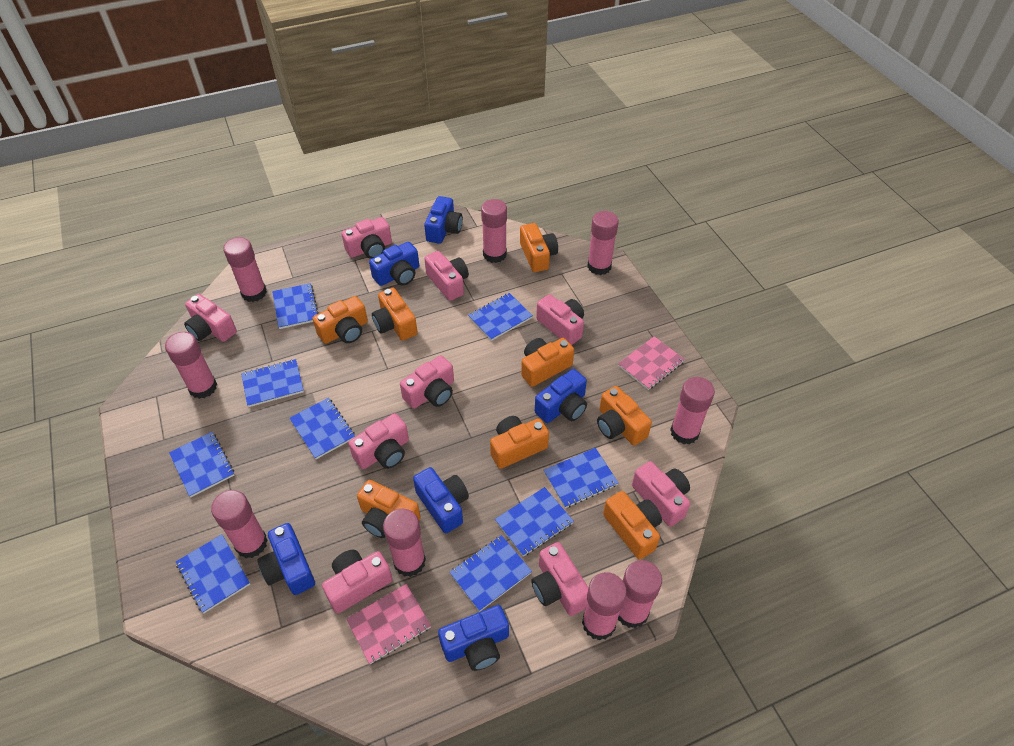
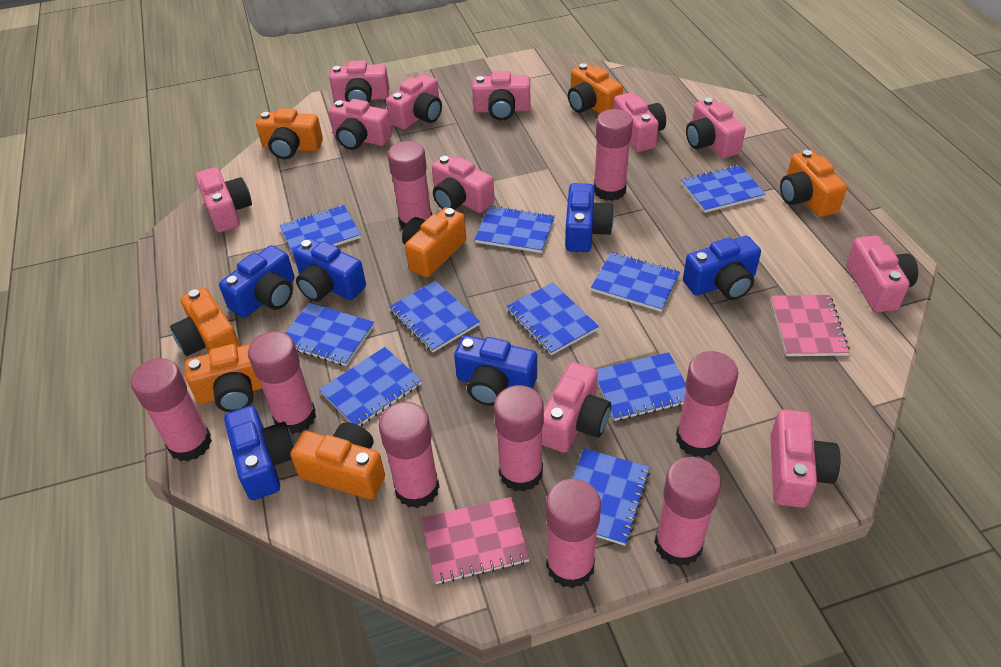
blue notebook: 9 -> 10
orange camera: 8 -> 7
pink camera: 9 -> 11

